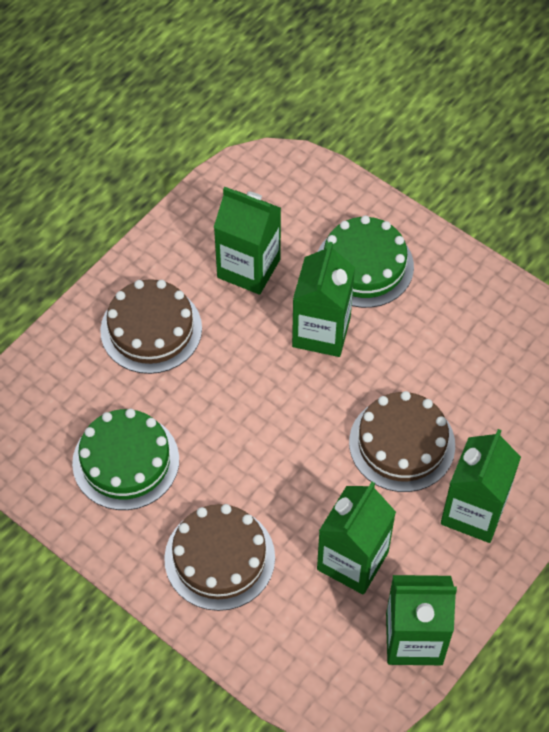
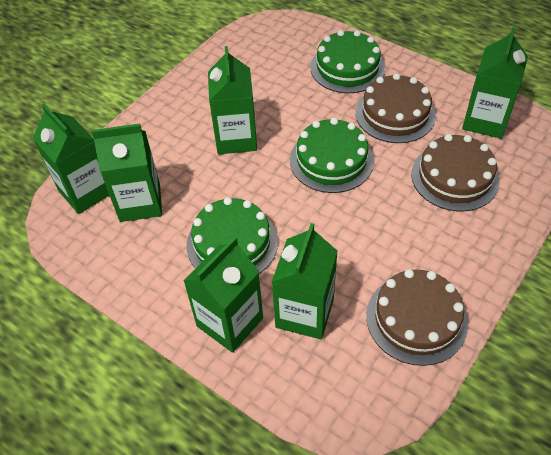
green cake: 2 -> 3
green carton: 5 -> 6

